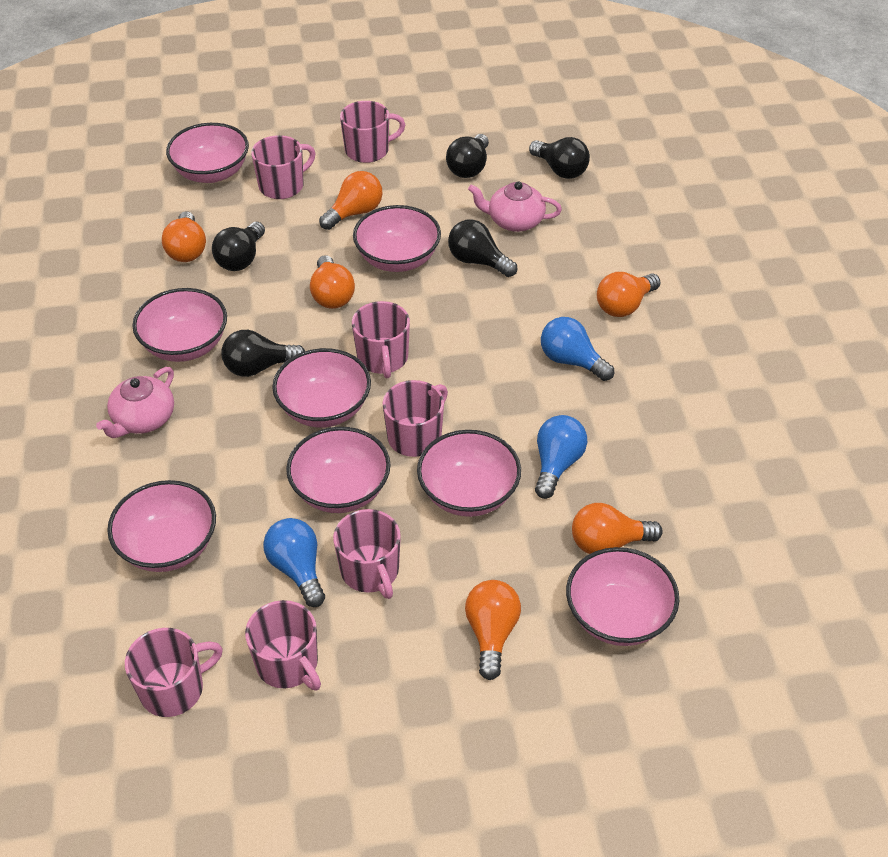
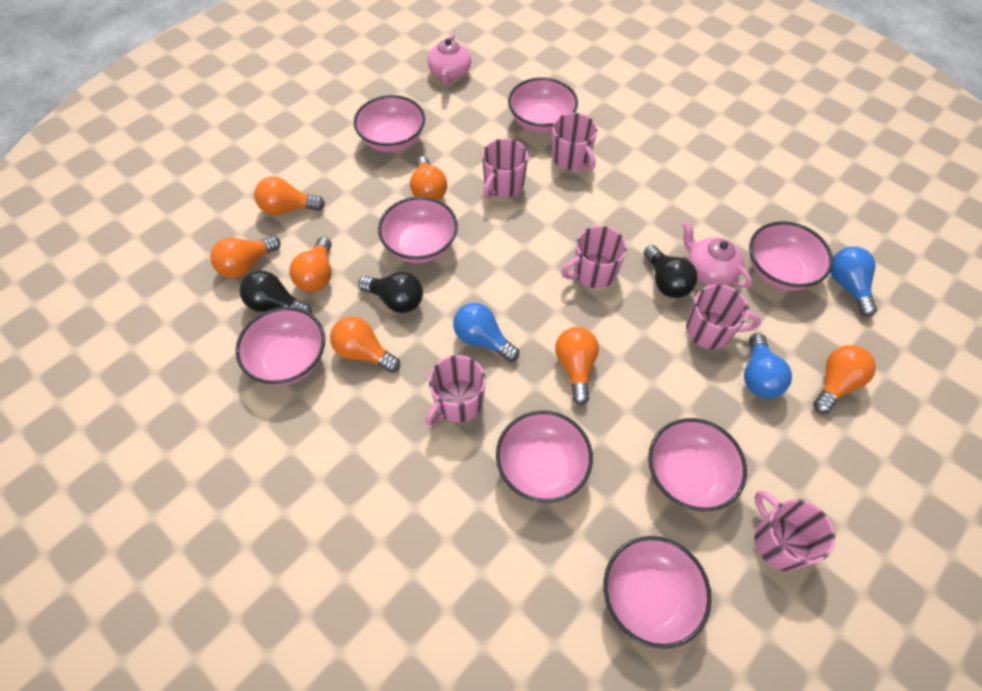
black light bulb: 5 -> 3
orange light bulb: 6 -> 7
pink mug: 7 -> 6

